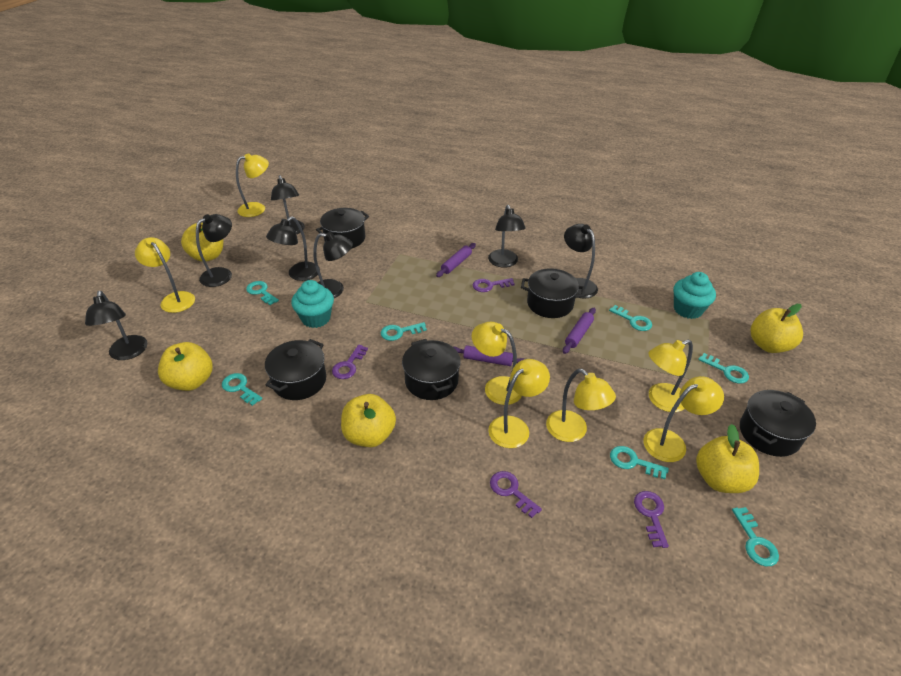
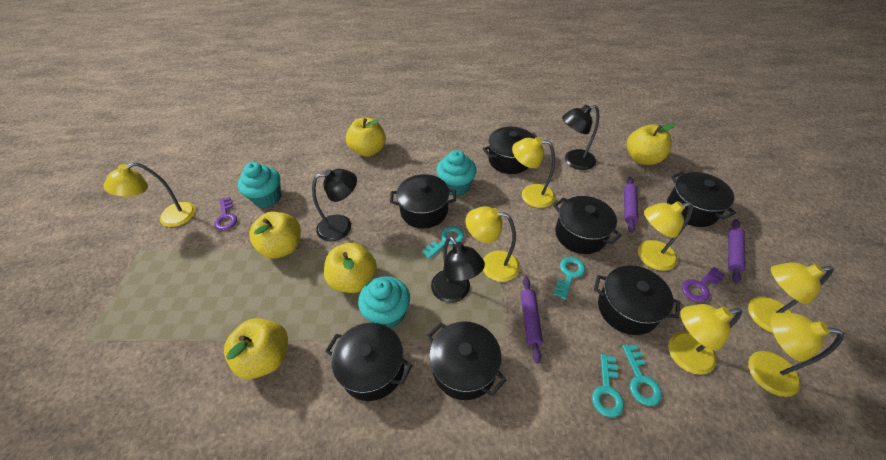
black lamp: 7 -> 3
black pot: 5 -> 7
purple key: 4 -> 2
turquoise cupcake: 2 -> 3
turquoise key: 7 -> 4

